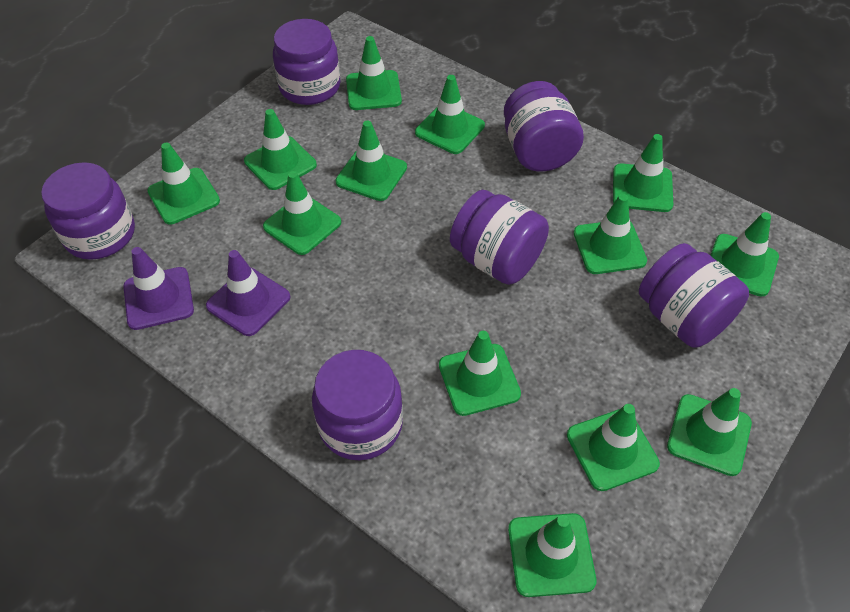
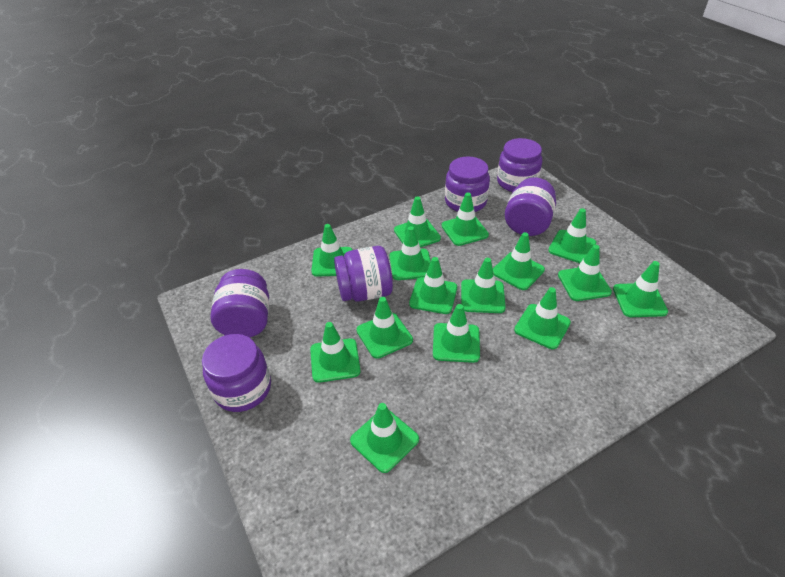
green traffic cone: 13 -> 15
purple traffic cone: 2 -> 0

